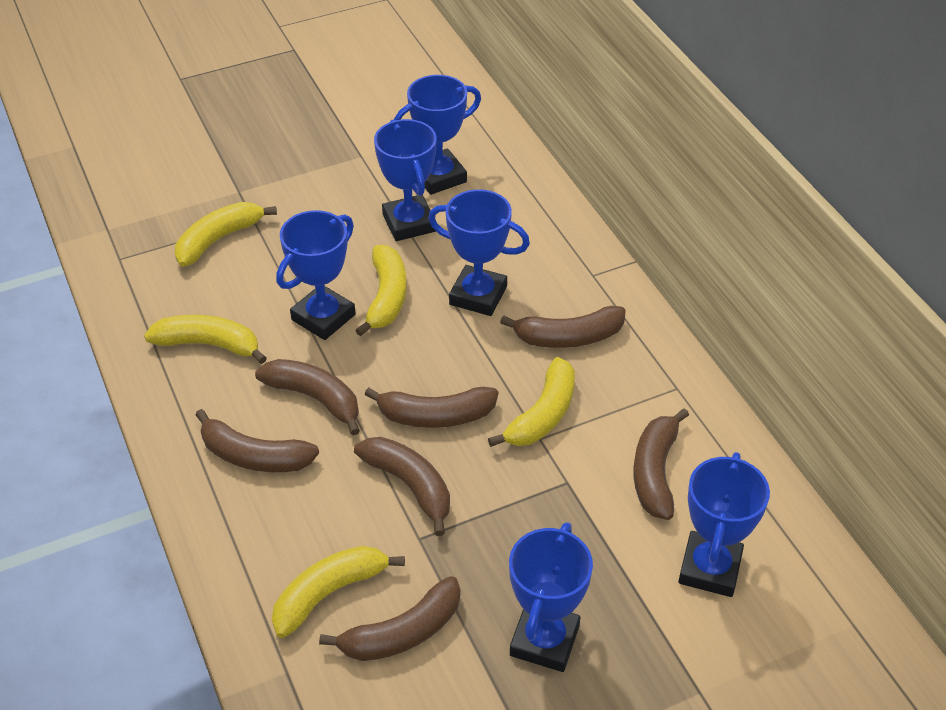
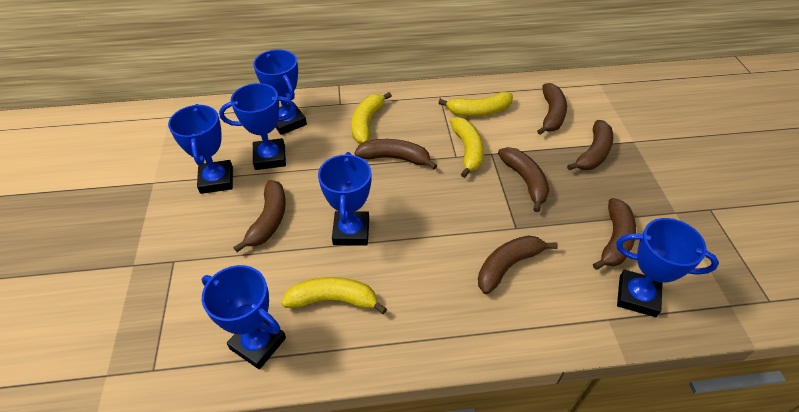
yellow banana: 5 -> 4

